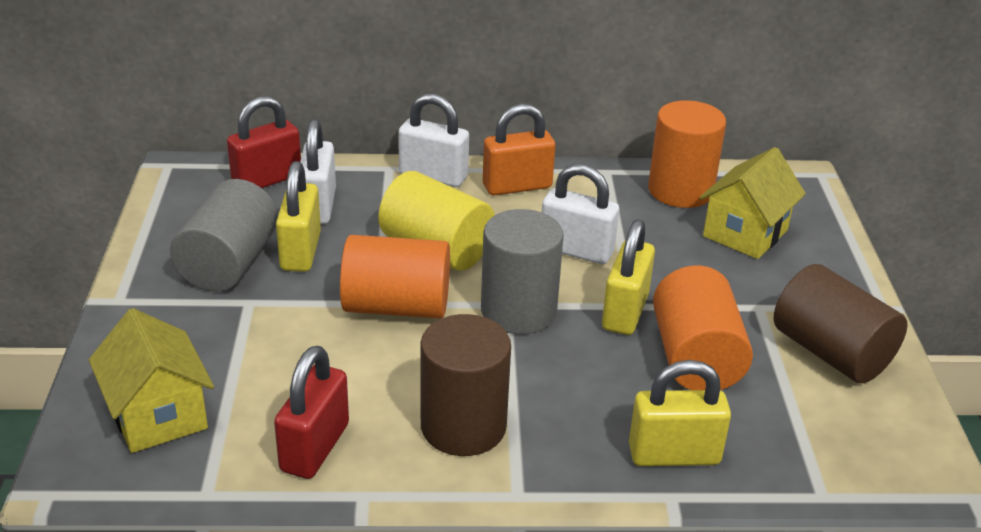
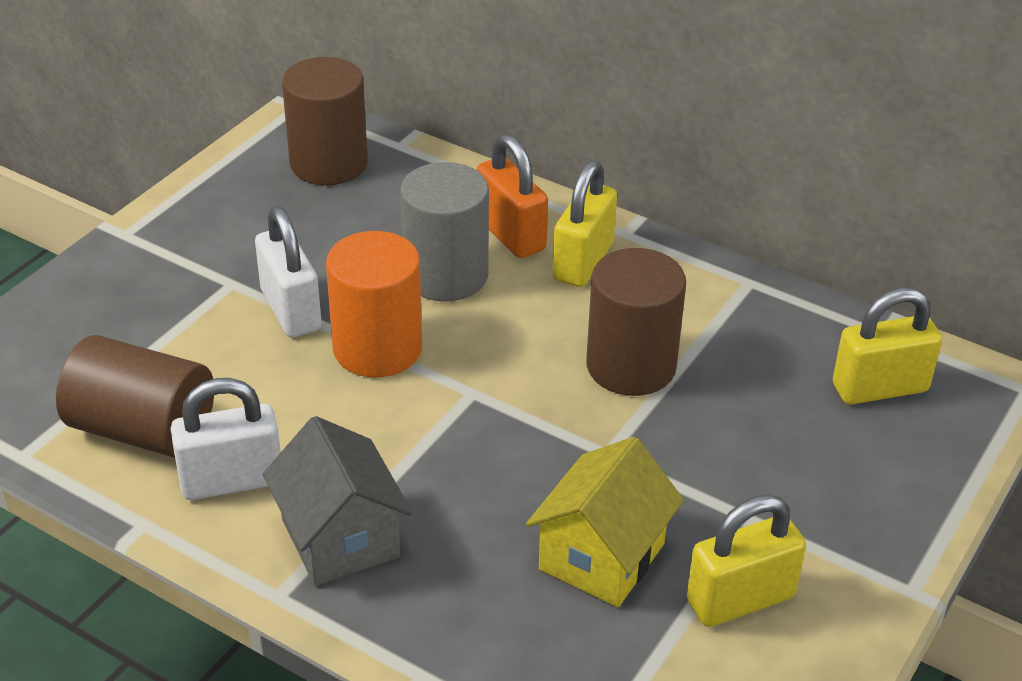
brown cylinder: 2 -> 3
grey cylinder: 2 -> 1
grey house: 0 -> 1
orange cylinder: 3 -> 1
red padlock: 2 -> 0
white padlock: 3 -> 2
yellow cylinder: 1 -> 0
yellow house: 2 -> 1

